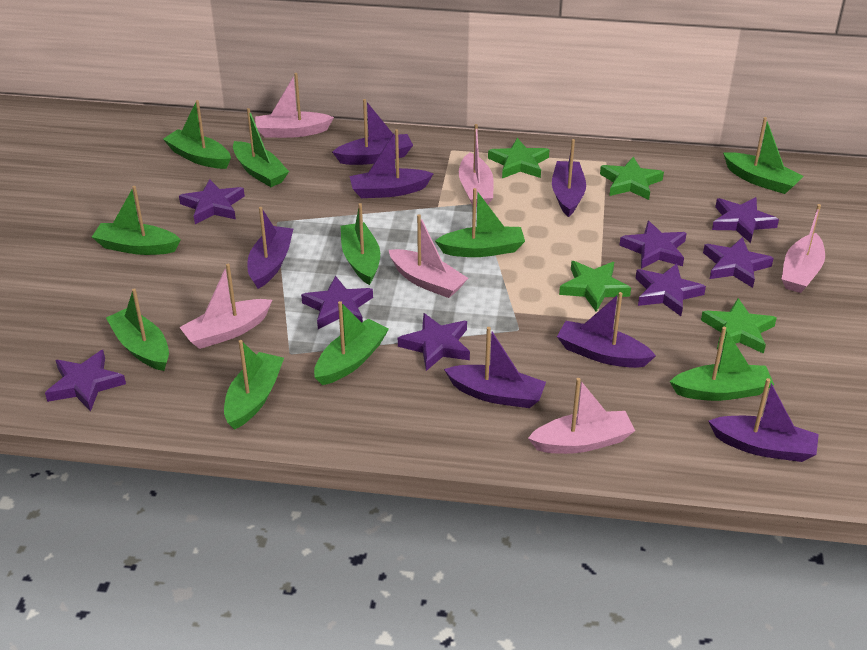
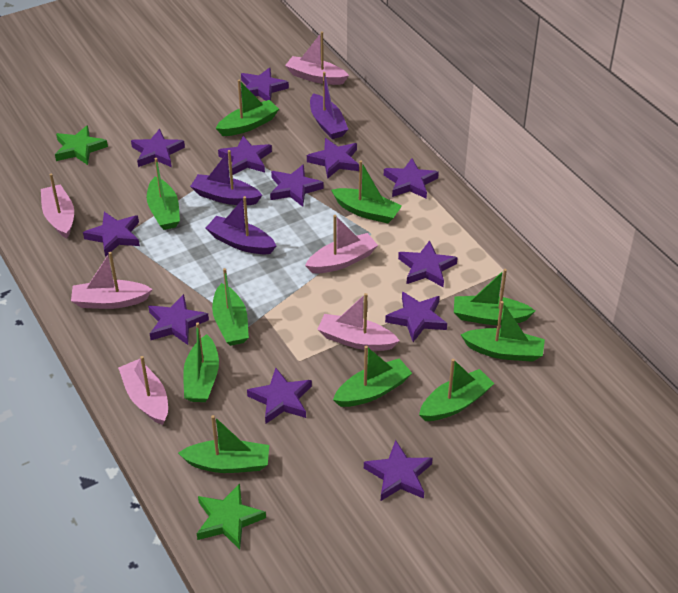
green star: 4 -> 2
purple boat: 7 -> 3
purple star: 8 -> 12

